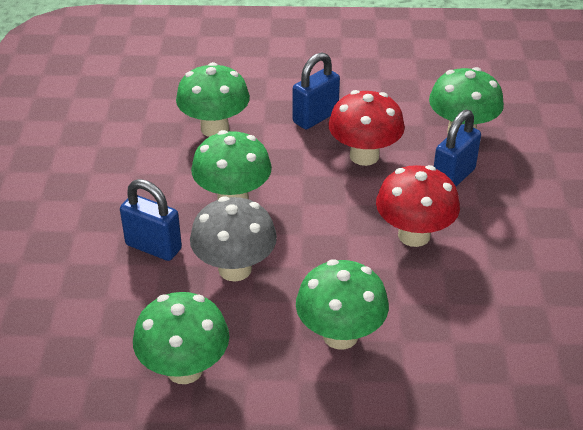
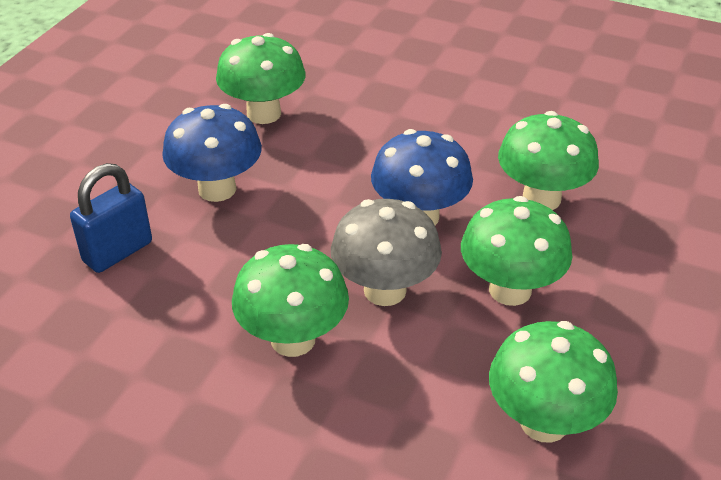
blue mushroom: 0 -> 2
blue padlock: 3 -> 1
red mushroom: 2 -> 0

